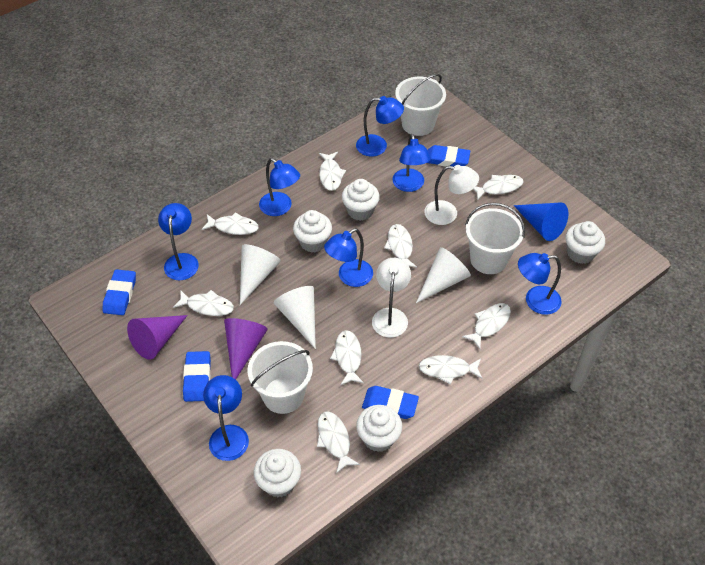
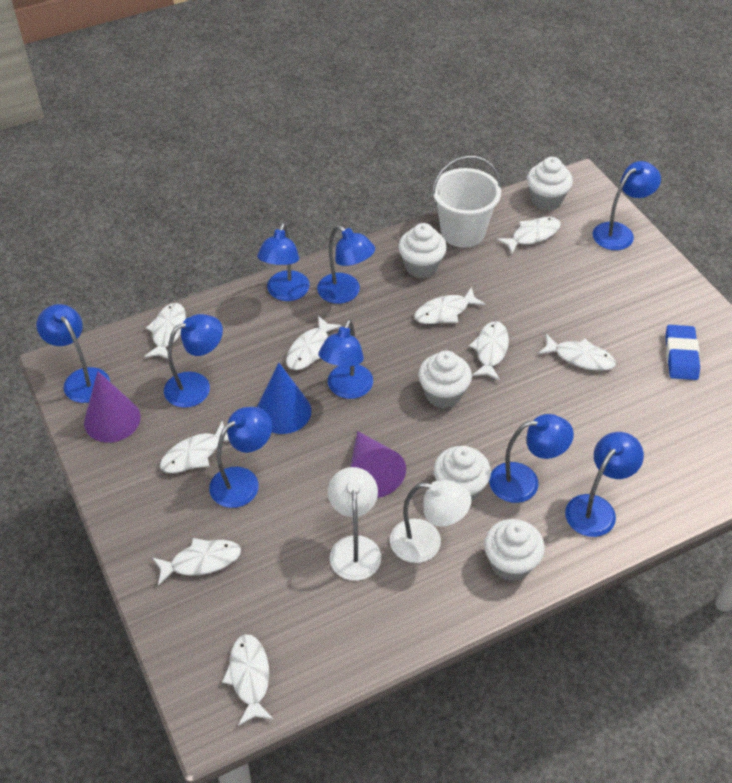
blue eraser: 4 -> 1
blue lamp: 7 -> 9
white bucket: 3 -> 1
white cone: 3 -> 0

